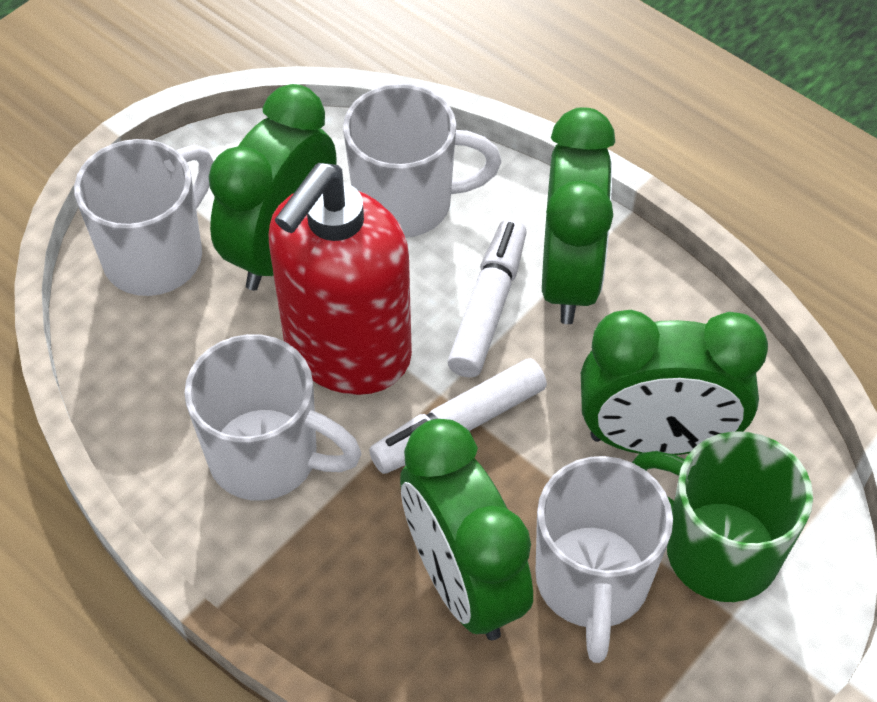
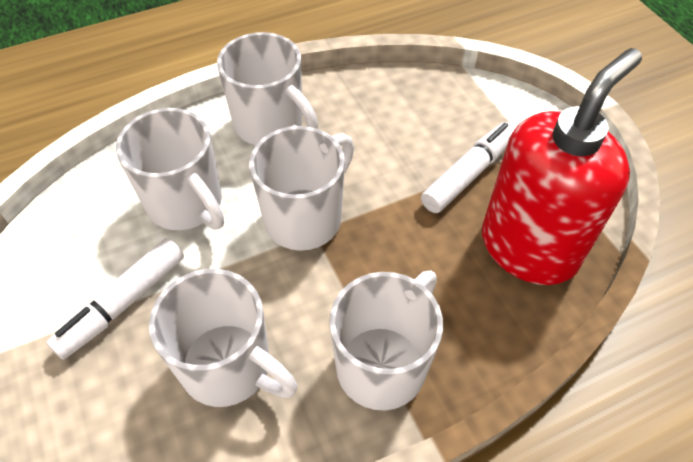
green clock: 4 -> 0
green mug: 1 -> 0
white mug: 4 -> 5

